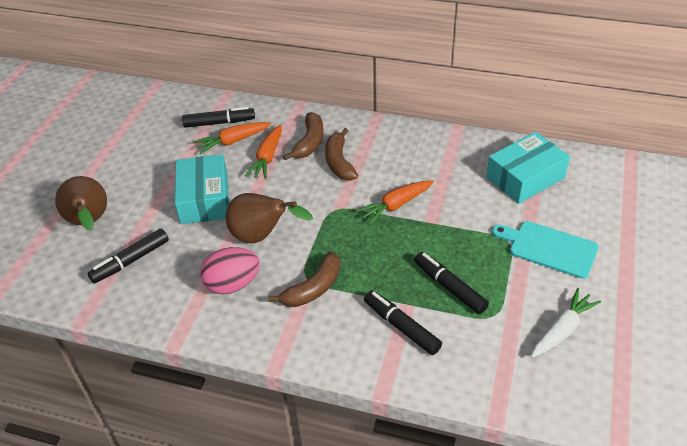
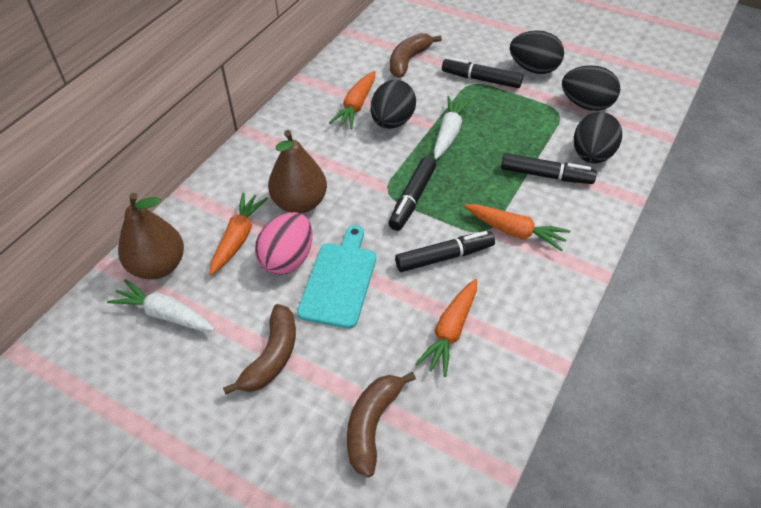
black egg: 0 -> 4
orange carrot: 3 -> 4
turquoise box: 2 -> 0
white carrot: 1 -> 2

